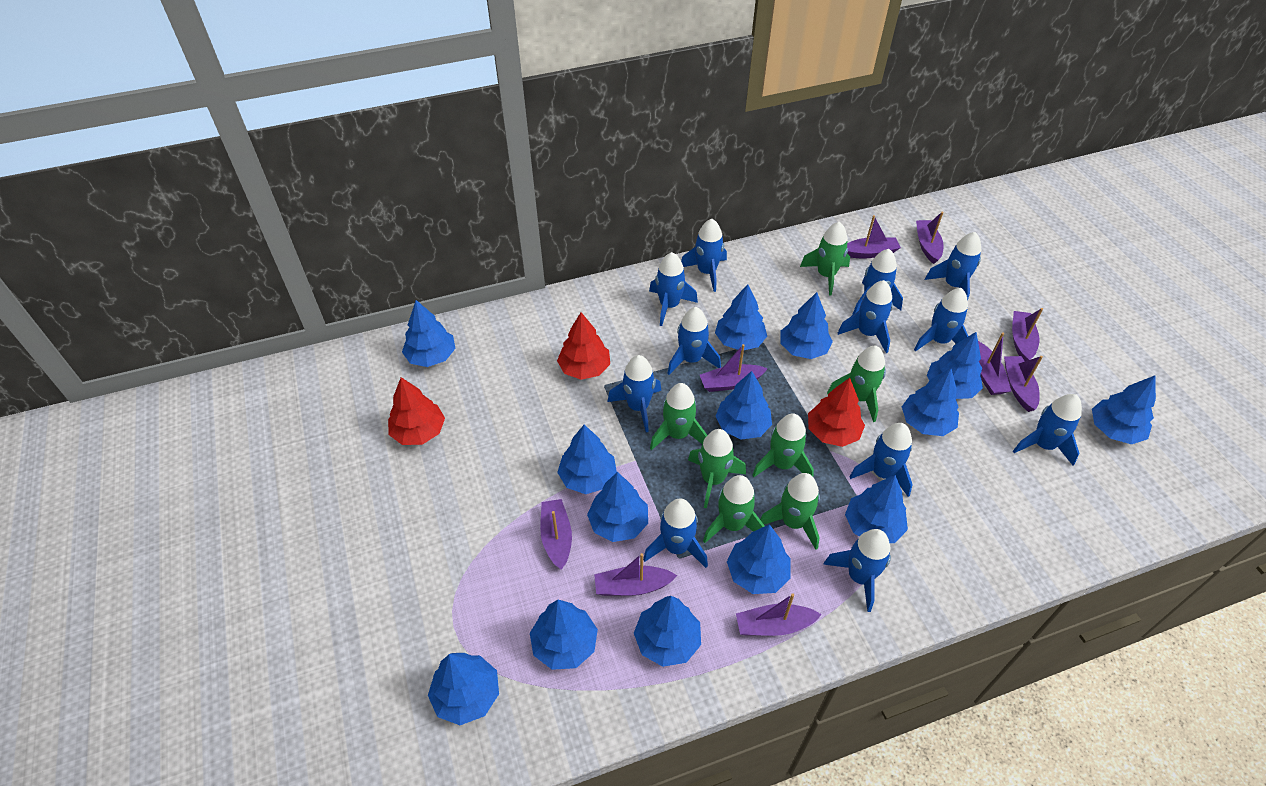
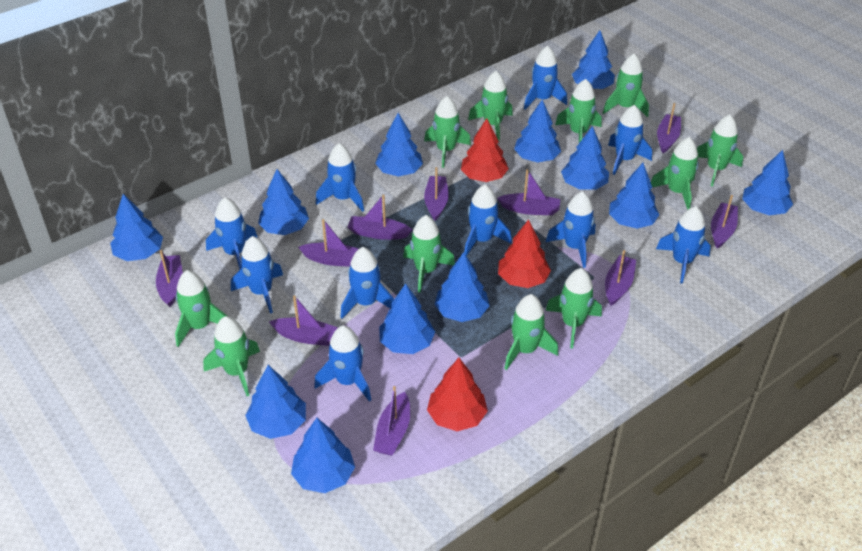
blue rocket: 12 -> 10
blue tree: 14 -> 12
green rocket: 7 -> 11
purple boat: 9 -> 10

